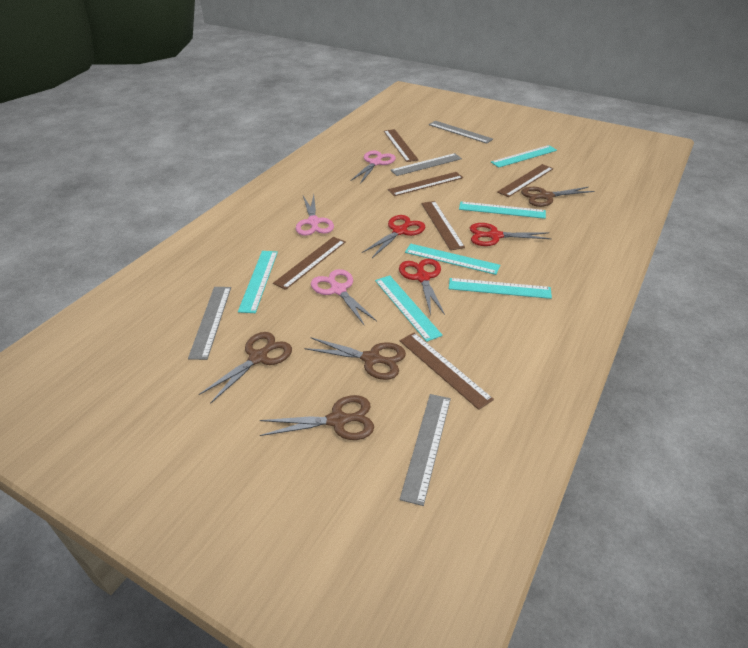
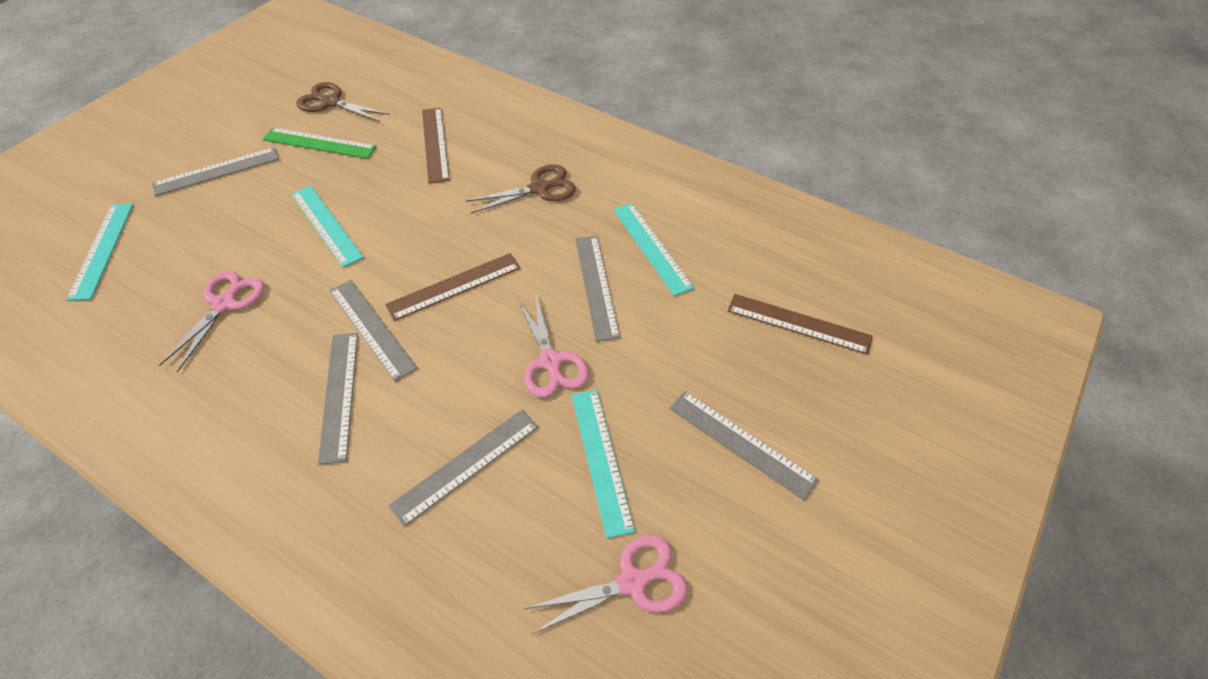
brown ruler: 6 -> 3
brown scissors: 4 -> 2
green ruler: 0 -> 1
grey ruler: 4 -> 6
red scissors: 3 -> 0
turquoise ruler: 6 -> 4

